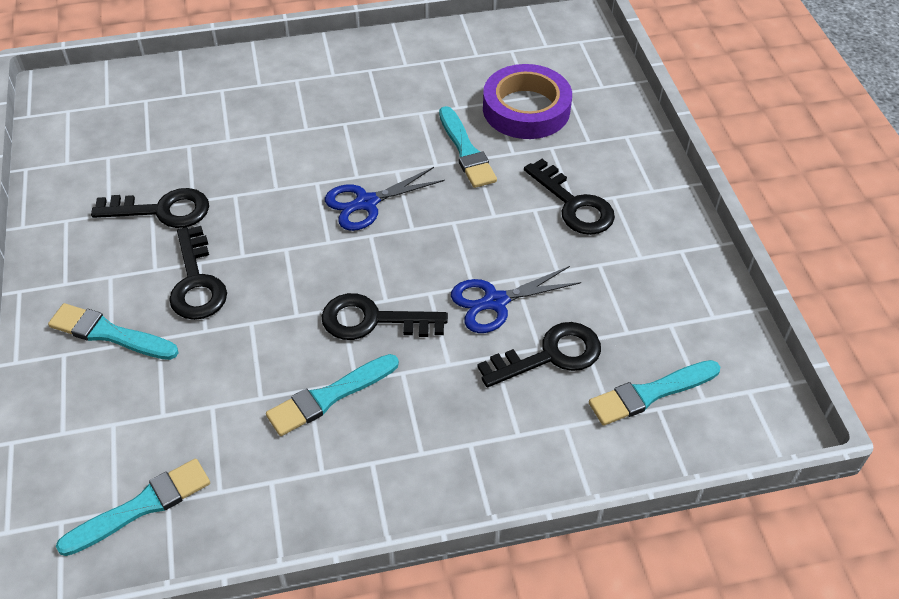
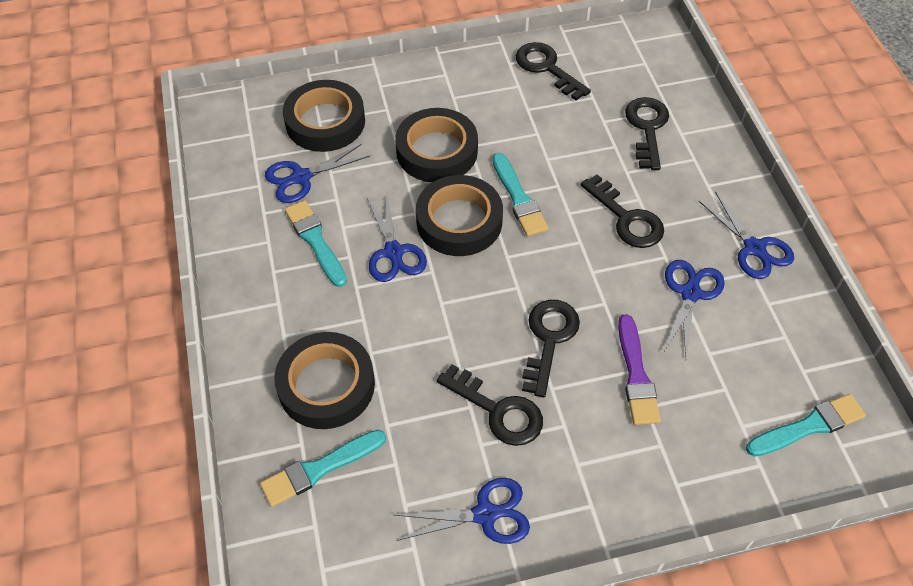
black tape: 0 -> 4
blue scissors: 2 -> 5
purple brush: 0 -> 1
purple tape: 1 -> 0
turquoise brush: 5 -> 4

